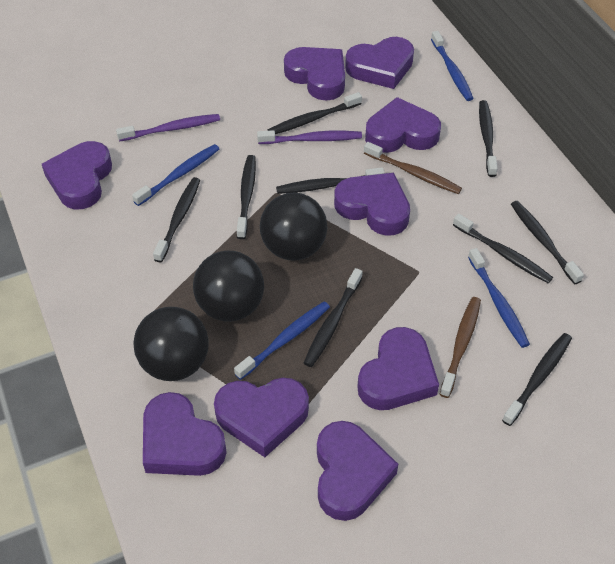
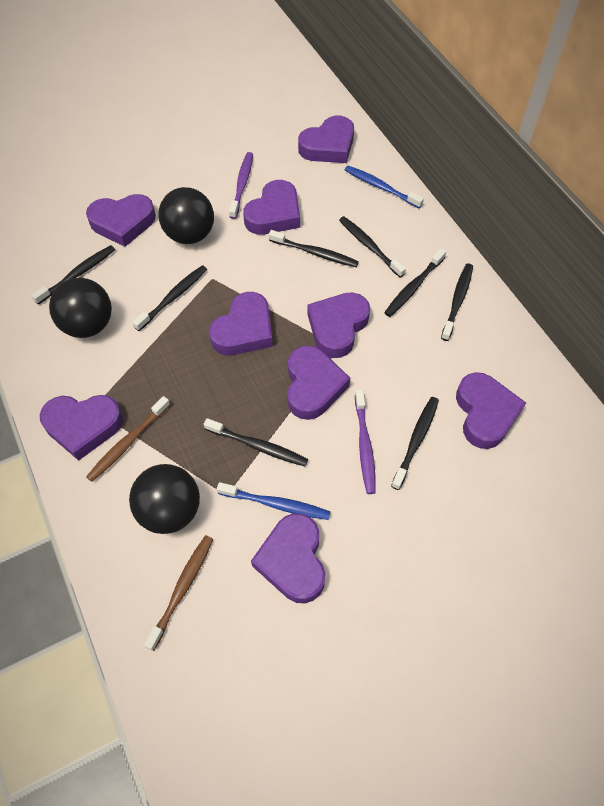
black toothbrush: 9 -> 8
blue toothbrush: 4 -> 2

